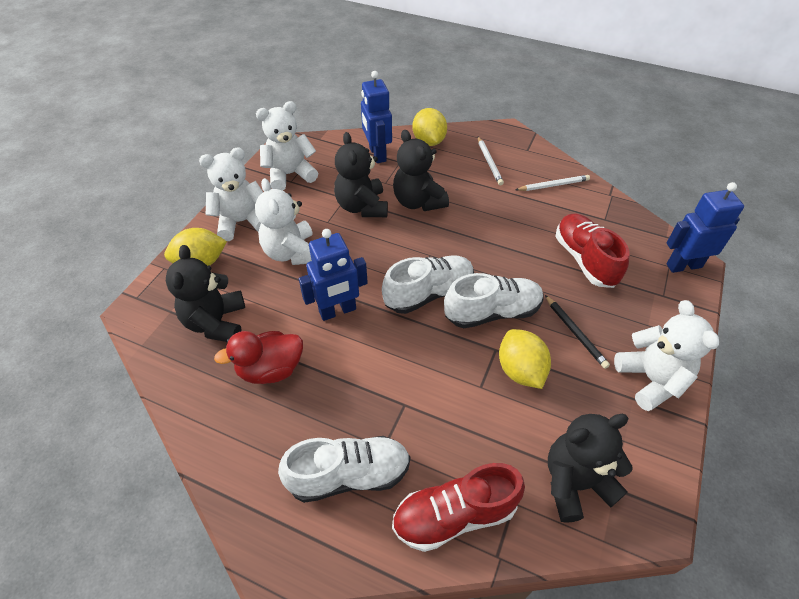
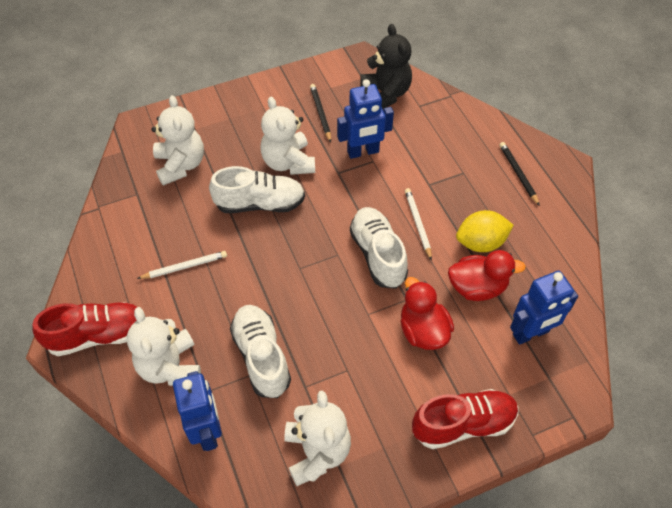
black pencil: 1 -> 2
black teddy bear: 4 -> 1
red duck: 1 -> 2
yellow lemon: 3 -> 1

